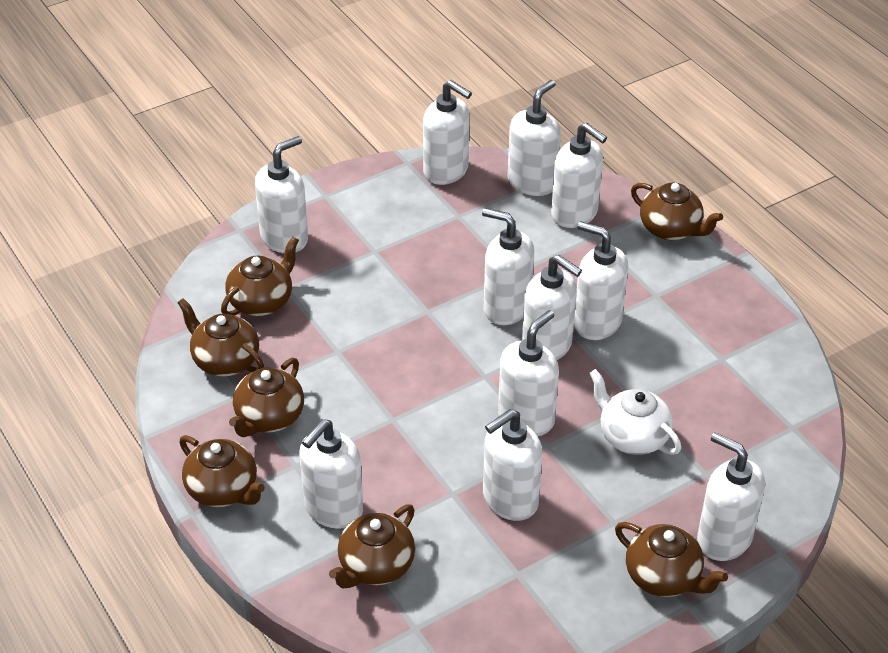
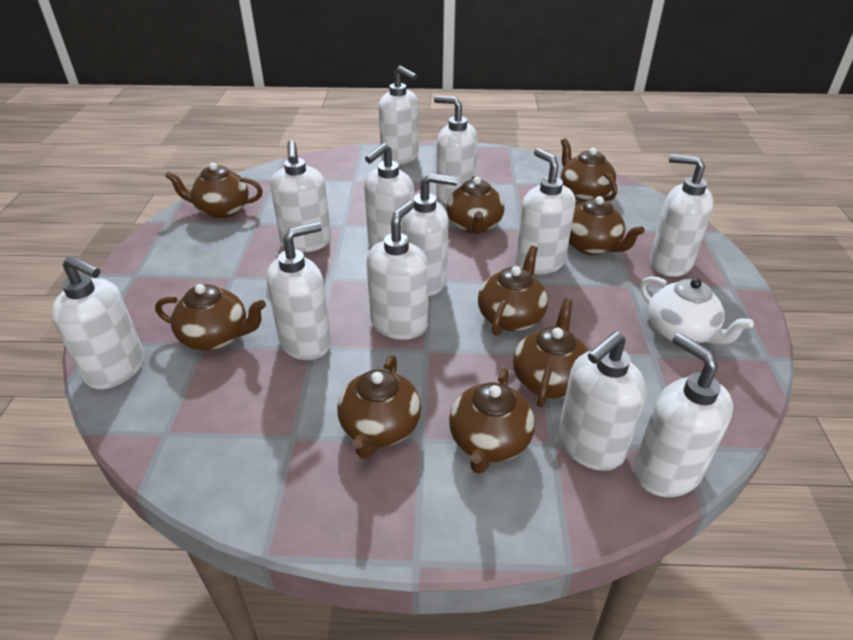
brown teapot: 7 -> 9
white soap dispenser: 11 -> 12

